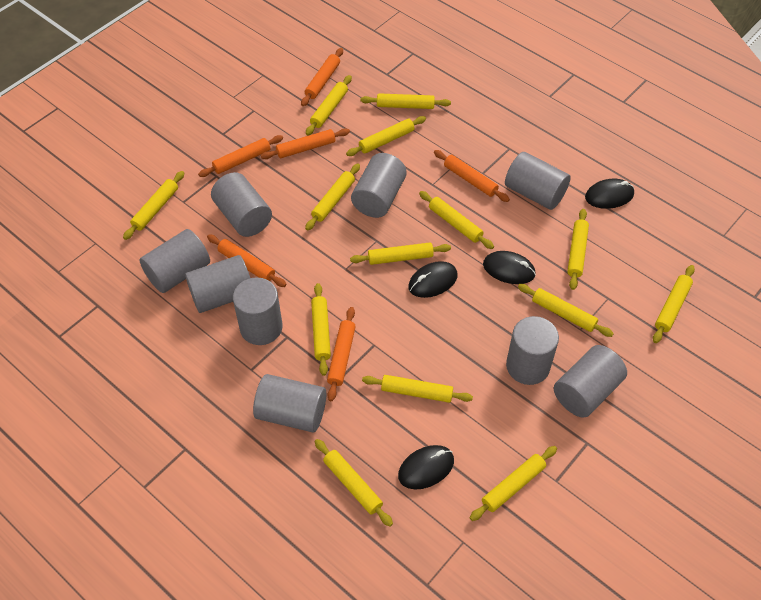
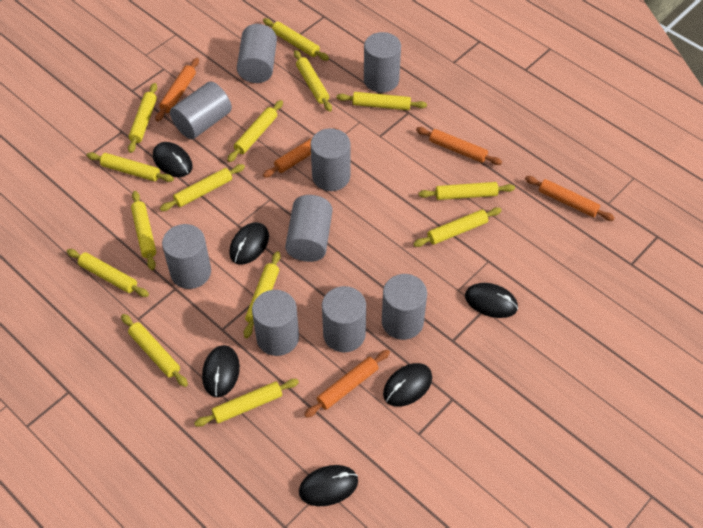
black mouse: 4 -> 6
orange rolling pin: 6 -> 5

